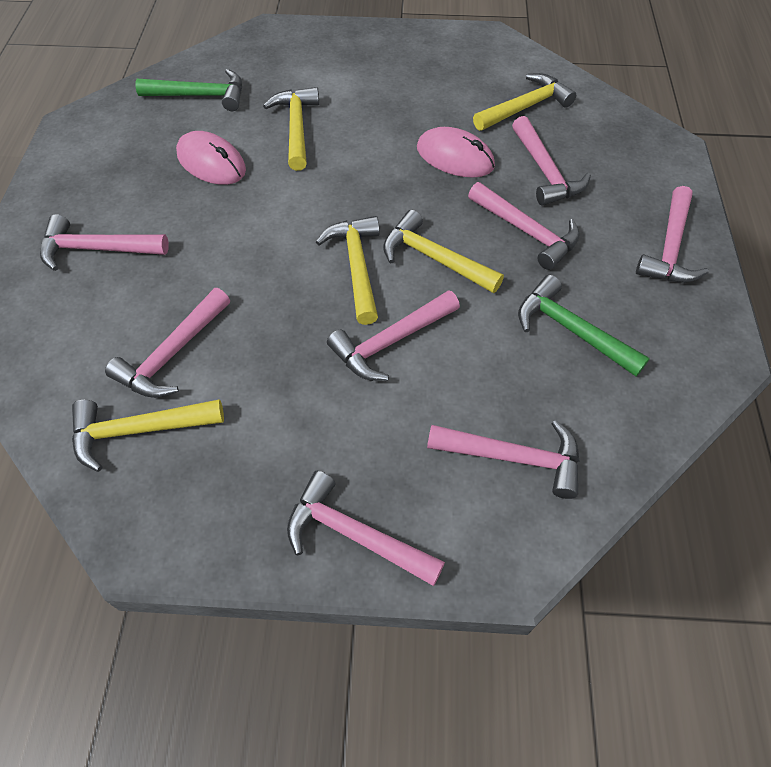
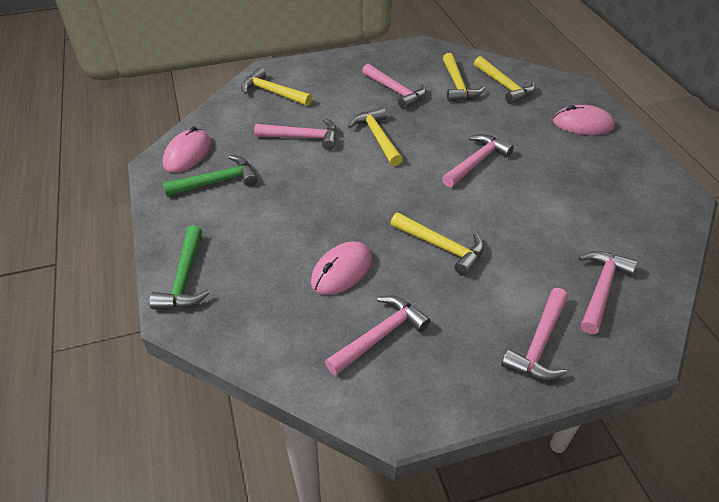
pink hammer: 8 -> 6
pink mouse: 2 -> 3

